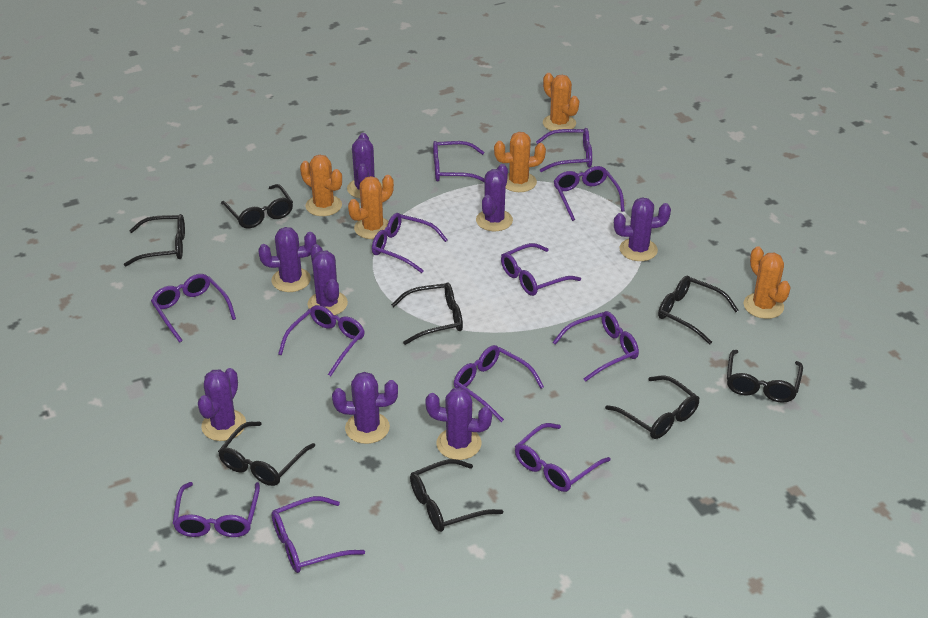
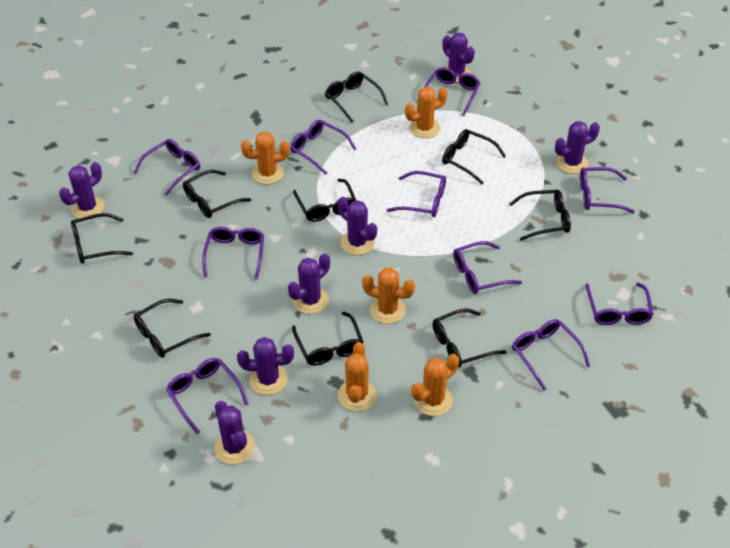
black glasses: 8 -> 9
purple cactus: 8 -> 7
purple glasses: 12 -> 10

